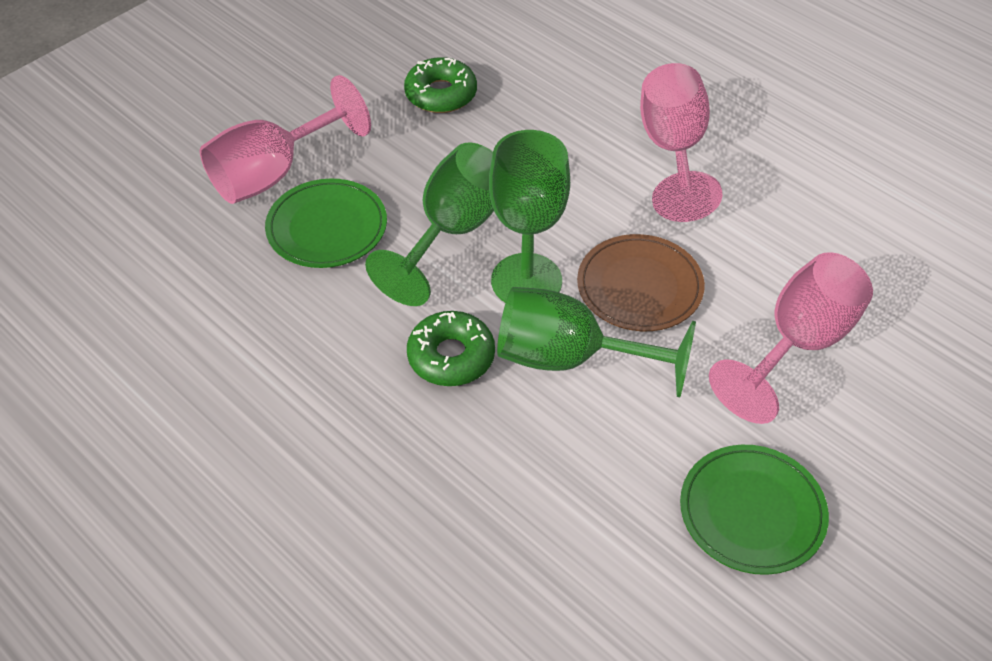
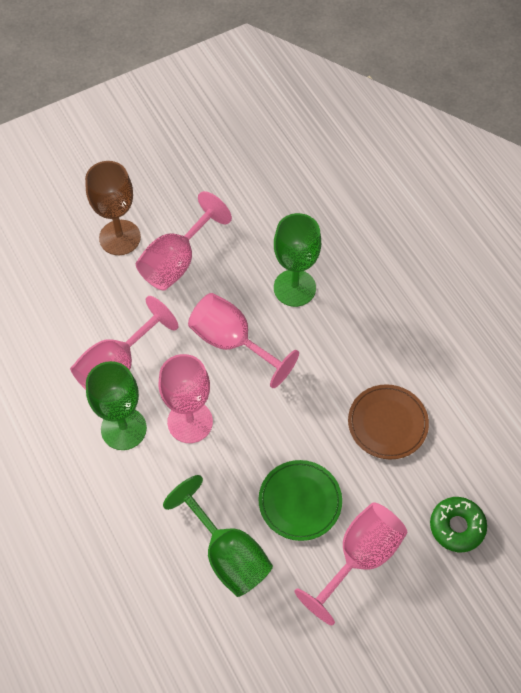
brown goblet: 0 -> 1
green donut: 2 -> 1
green plate: 2 -> 1
pink goblet: 3 -> 5

